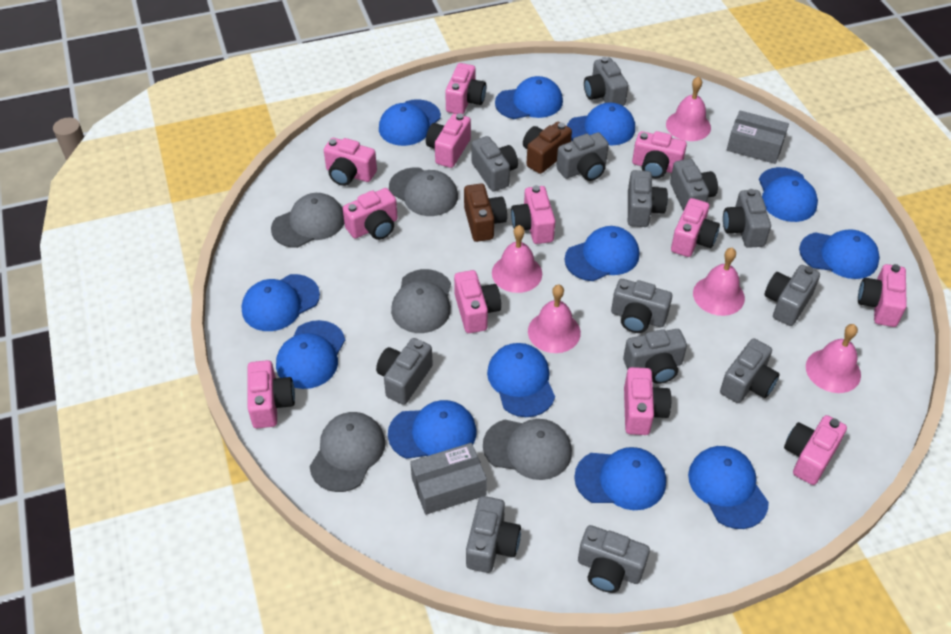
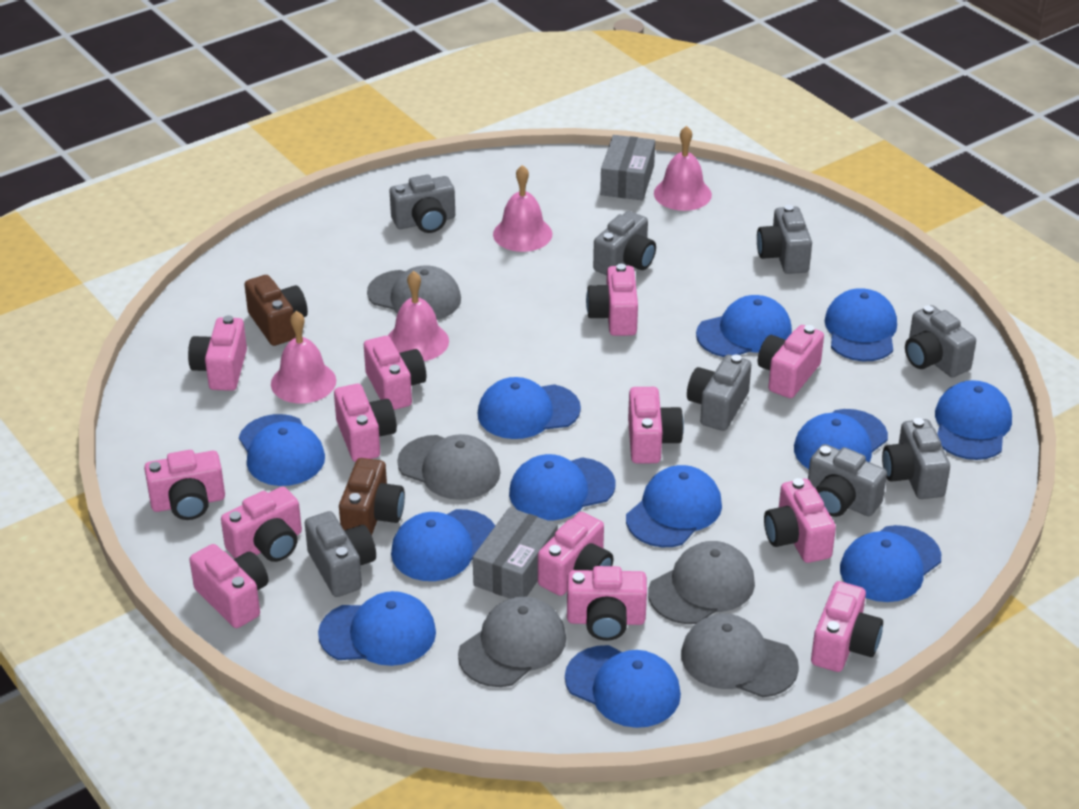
grey camera: 13 -> 8
pink bell: 5 -> 4
pink camera: 12 -> 13

